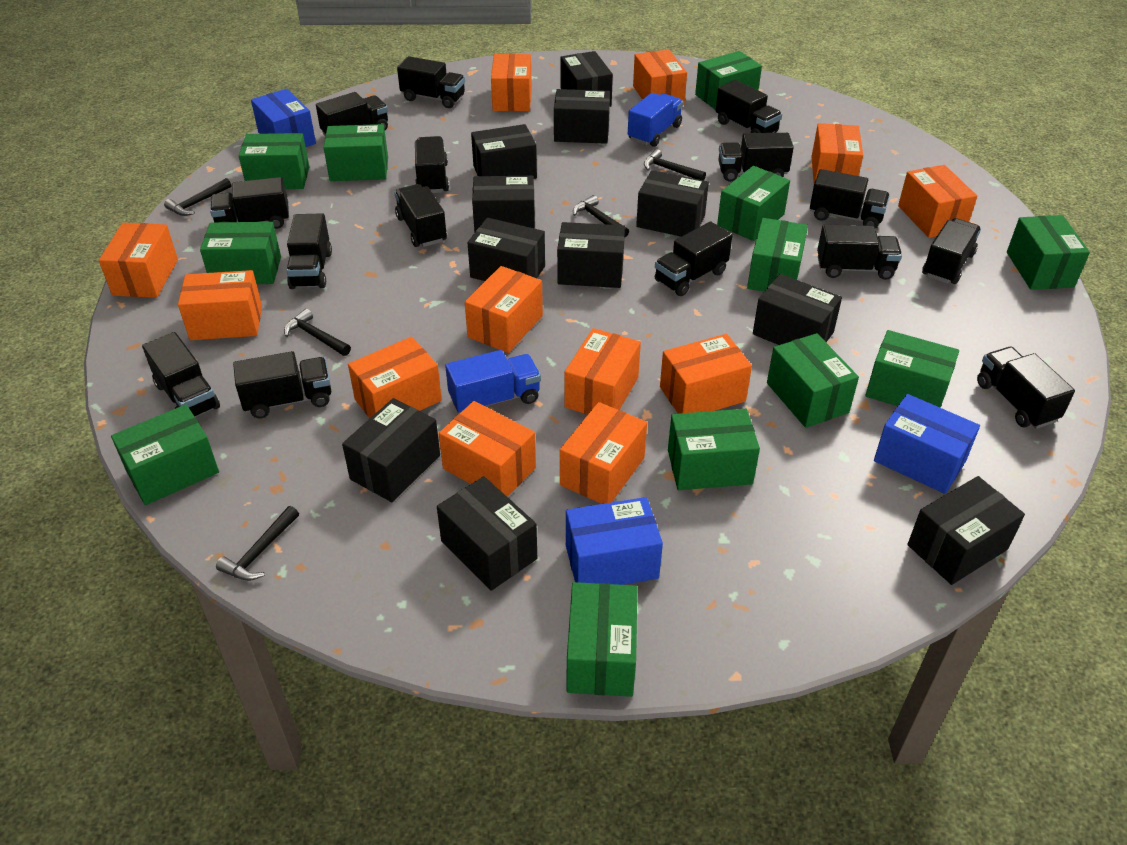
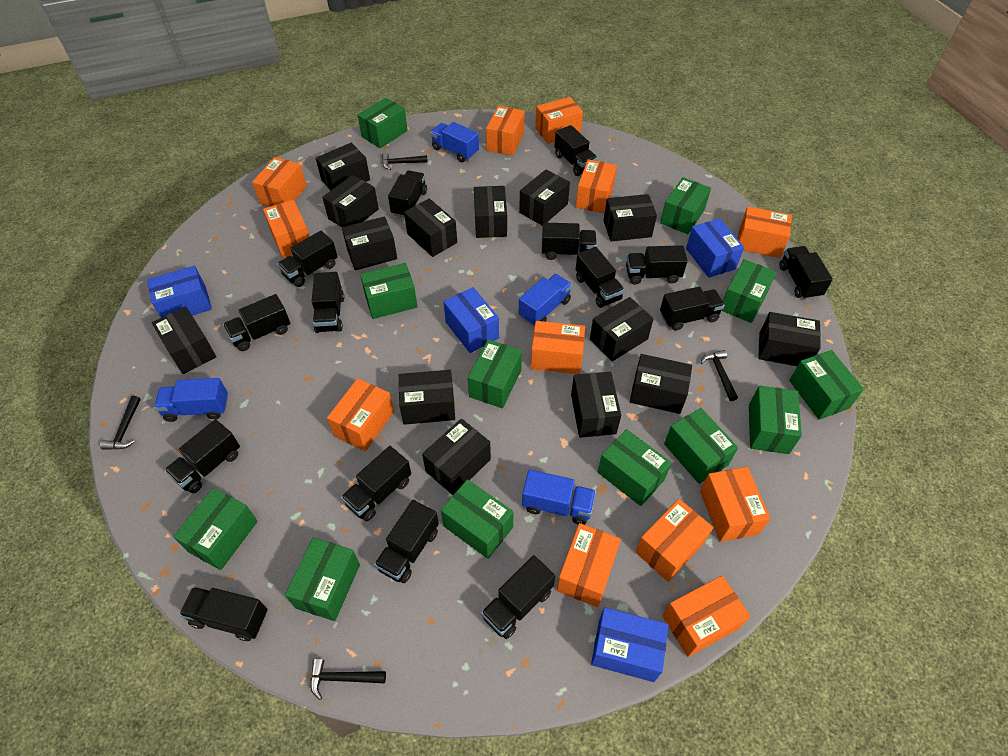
black box: 11 -> 14
black hammer: 5 -> 4
blue box: 3 -> 4
blue truck: 2 -> 4

